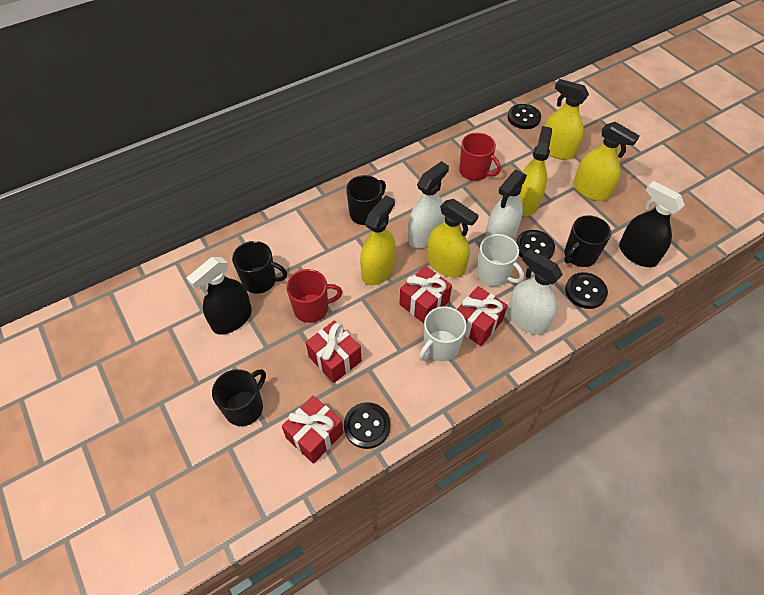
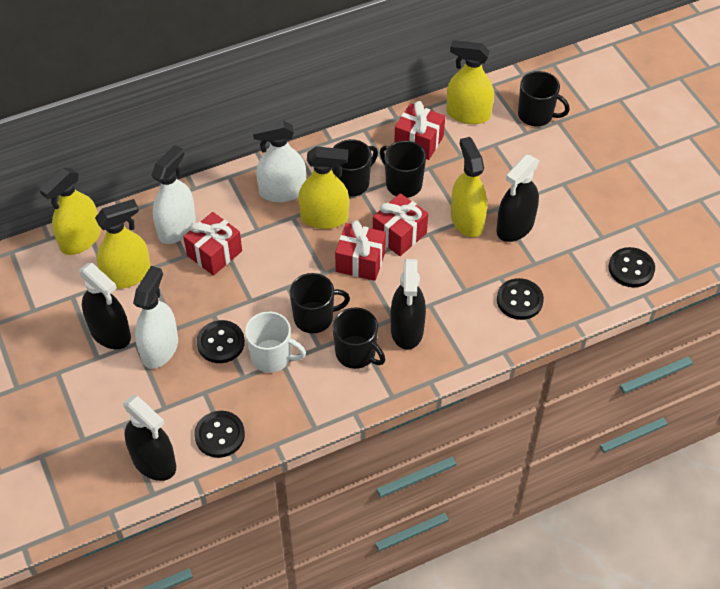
black mug: 4 -> 5
black spray bottle: 2 -> 4
red mug: 2 -> 0
white mug: 2 -> 1

